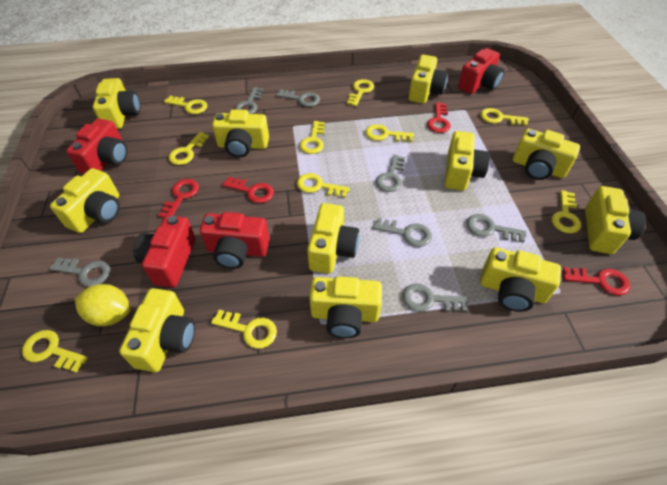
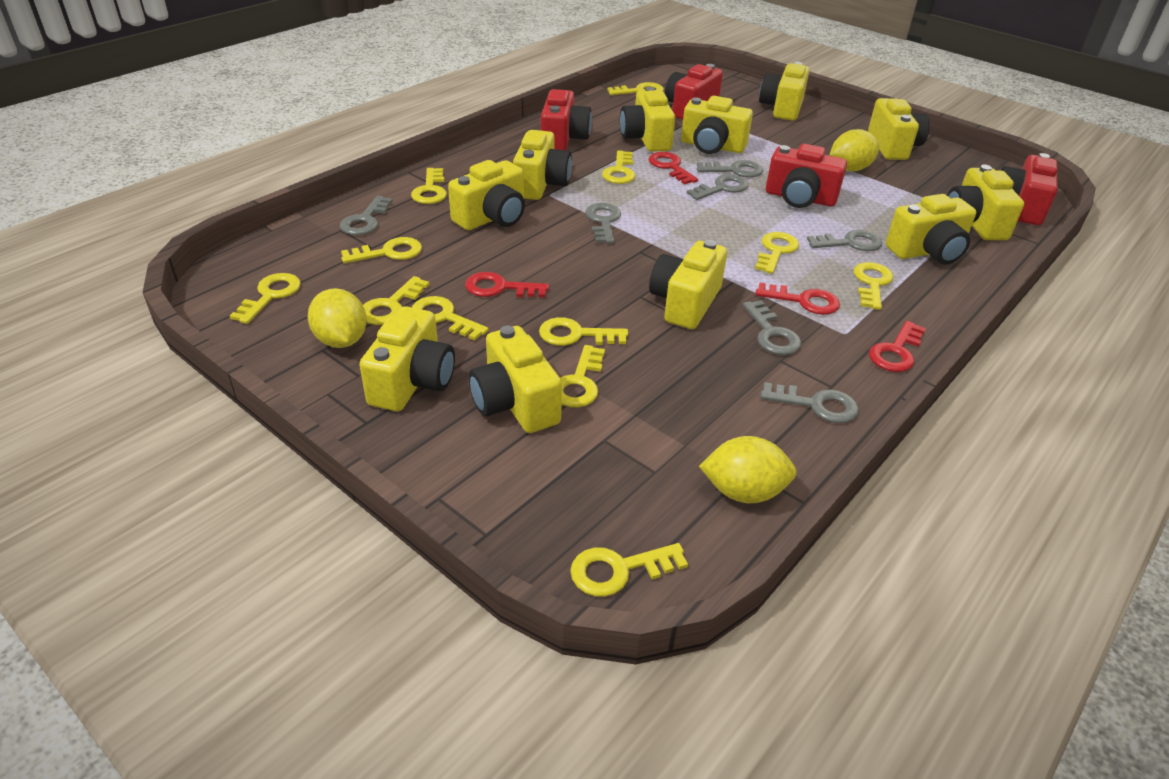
yellow key: 10 -> 12
yellow lemon: 1 -> 3

